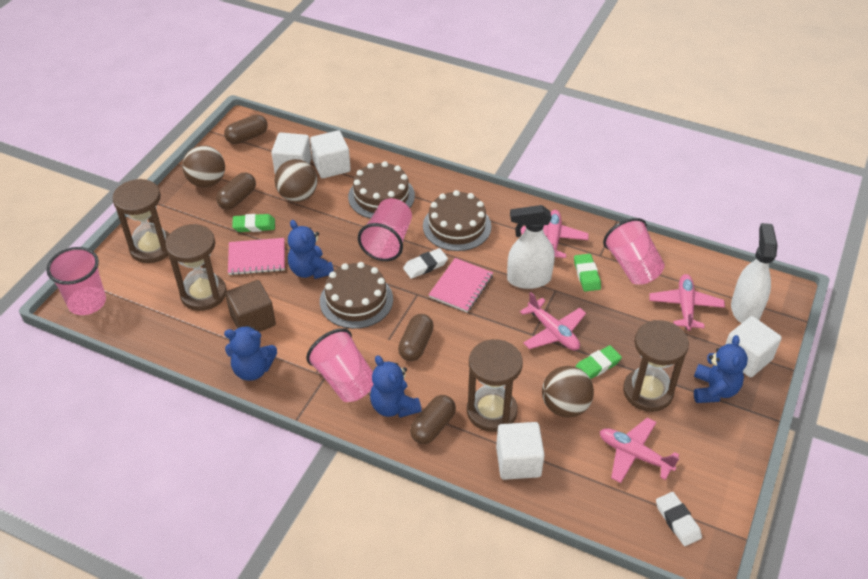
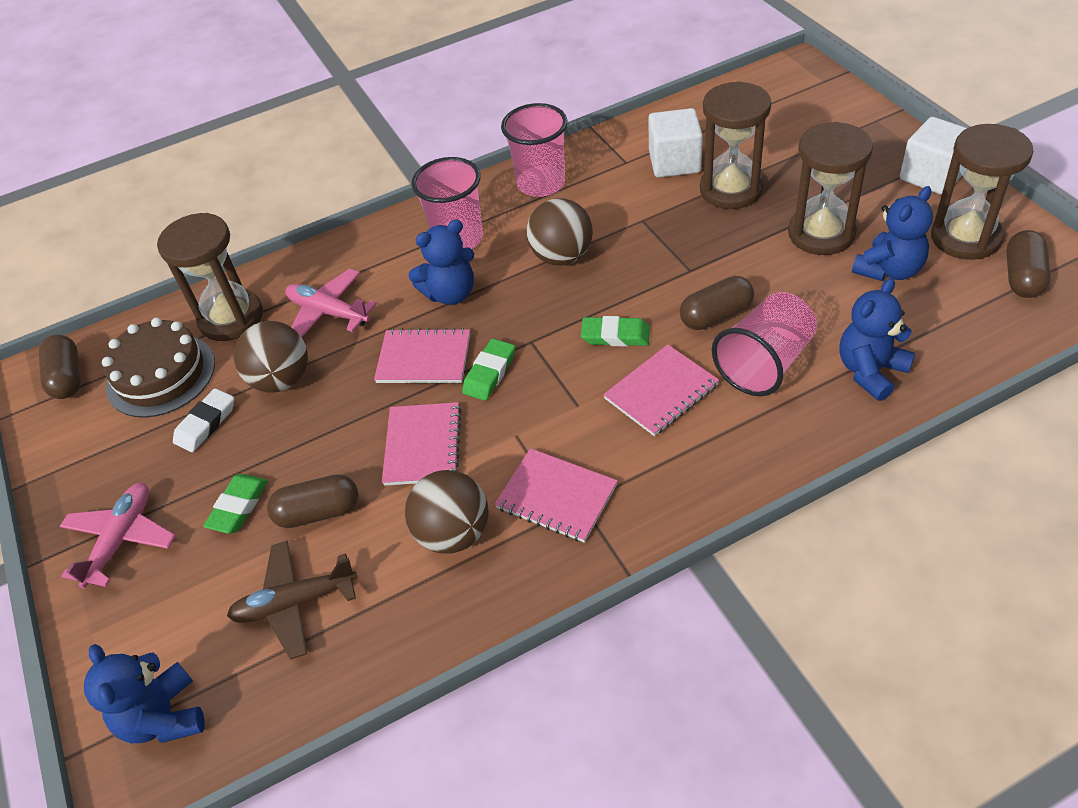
brown cake: 3 -> 1
brown cube: 1 -> 0
brown plane: 0 -> 1
pink cup: 4 -> 3
pink notebook: 2 -> 4
pink plane: 4 -> 2
white cube: 4 -> 2
white eraser: 2 -> 1
white spray bottle: 2 -> 0

